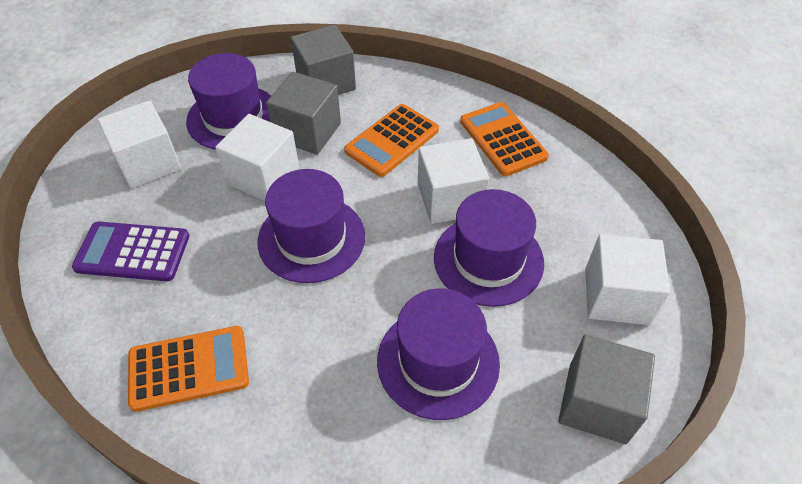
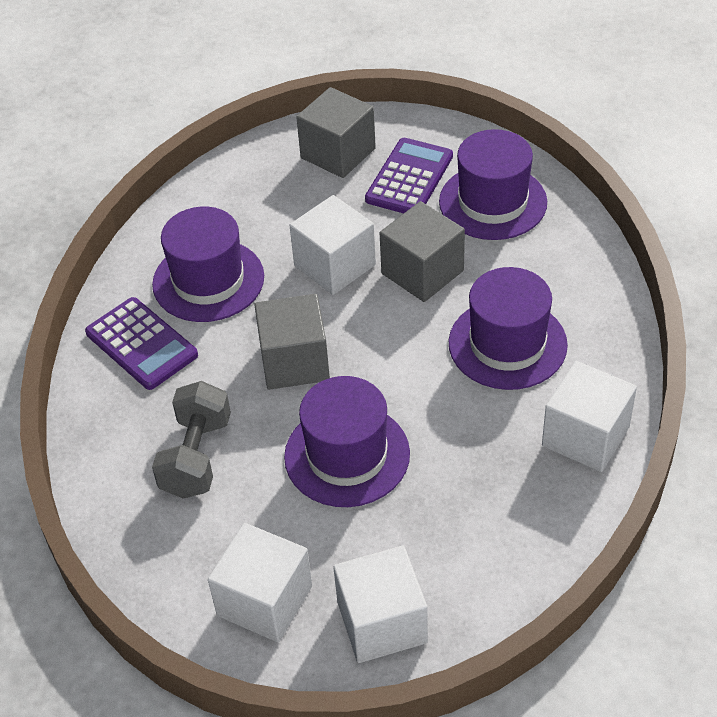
grey dumbbell: 0 -> 1
orange calculator: 3 -> 0
purple calculator: 1 -> 2

